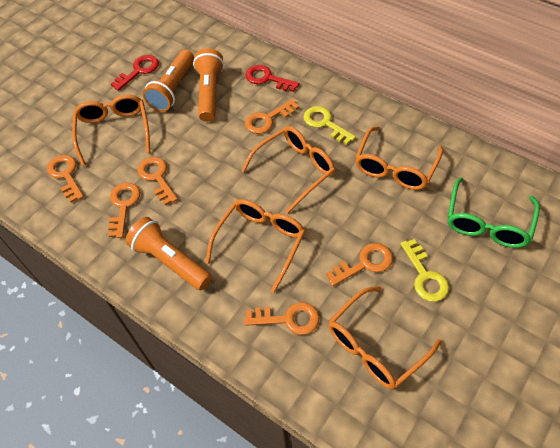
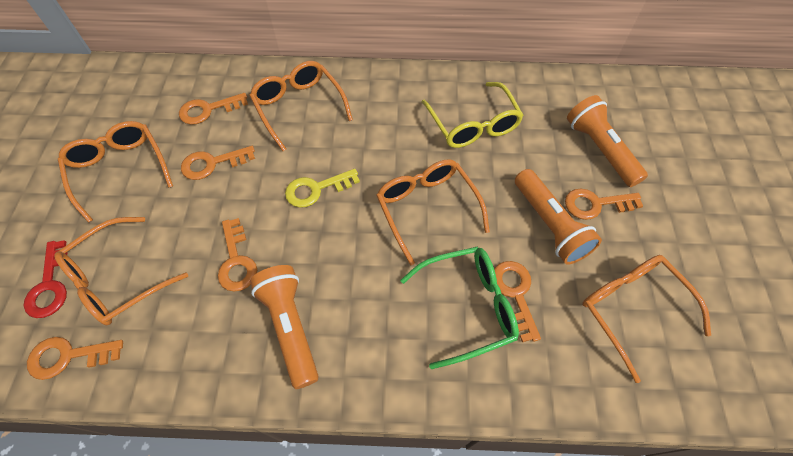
red key: 2 -> 1
yellow glasses: 0 -> 1
yellow key: 2 -> 1

